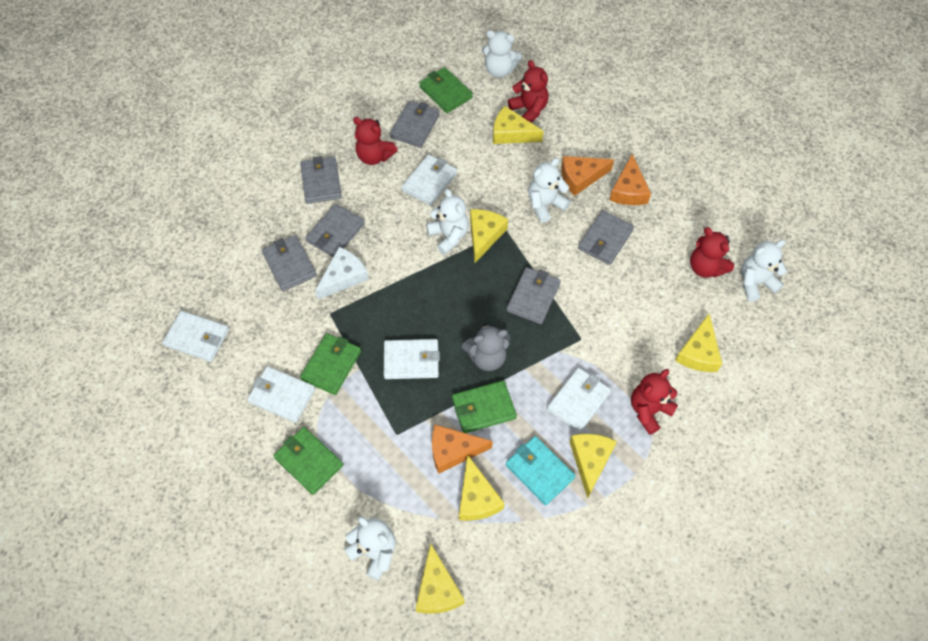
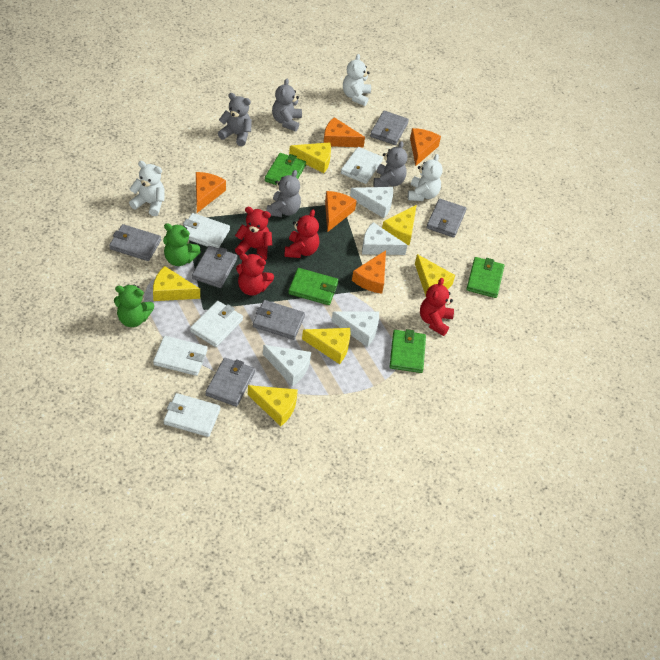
green teddy bear: 0 -> 2
grey teddy bear: 1 -> 4
orange cheese: 3 -> 5
turquoise wallet: 1 -> 0
white cheese: 1 -> 4
white teddy bear: 5 -> 3

